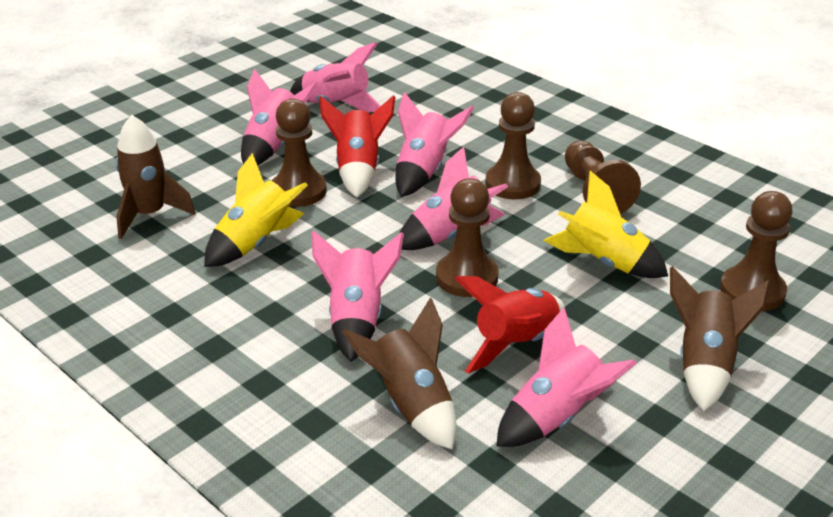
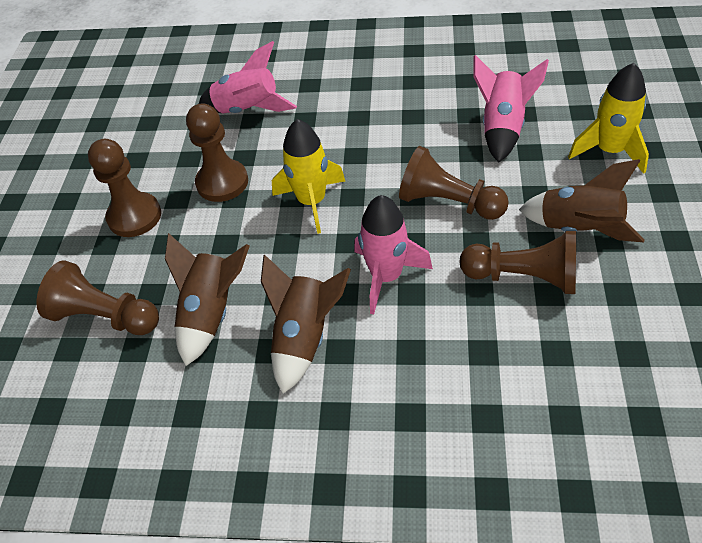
pink rocket: 6 -> 3
red rocket: 2 -> 0

